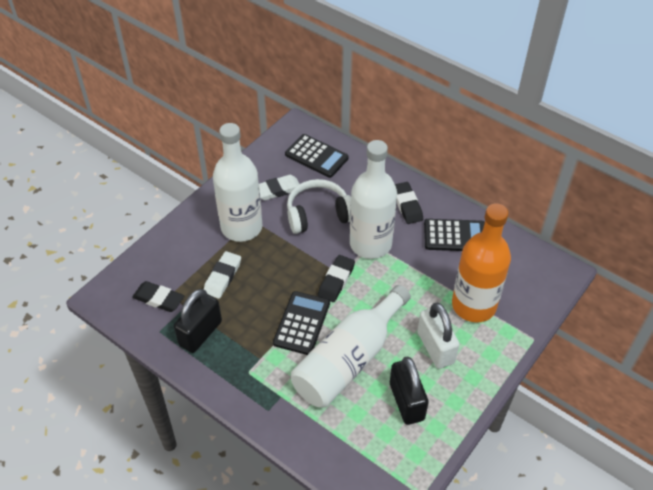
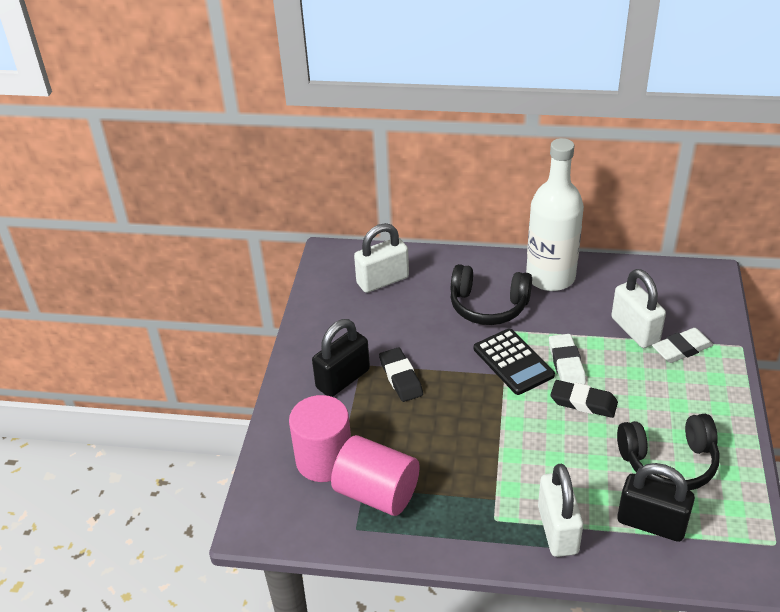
black calculator: 3 -> 1
black eraser: 3 -> 2
black headphones: 0 -> 2
orange bottle: 1 -> 0
pink cylinder: 0 -> 2
white bottle: 3 -> 1
white headphones: 1 -> 0
white padlock: 1 -> 3

